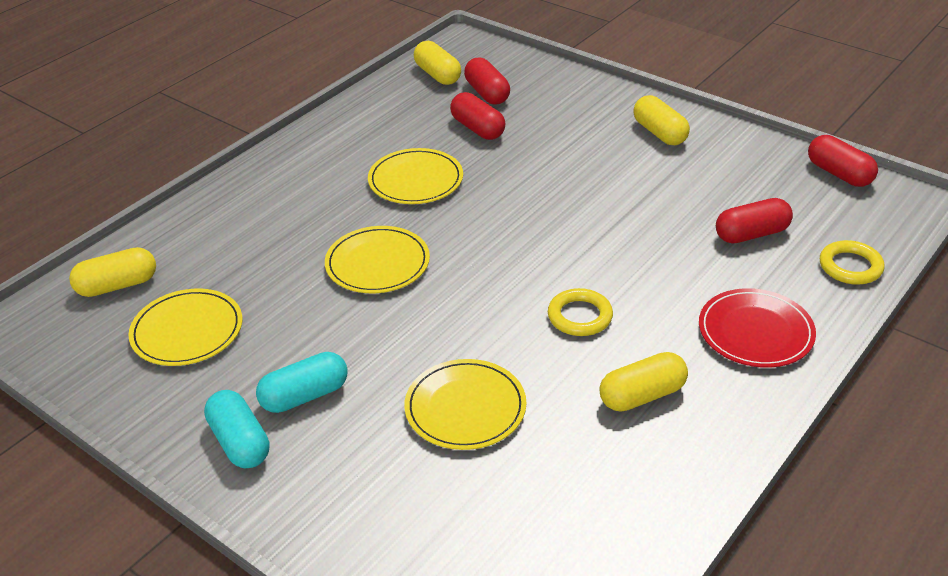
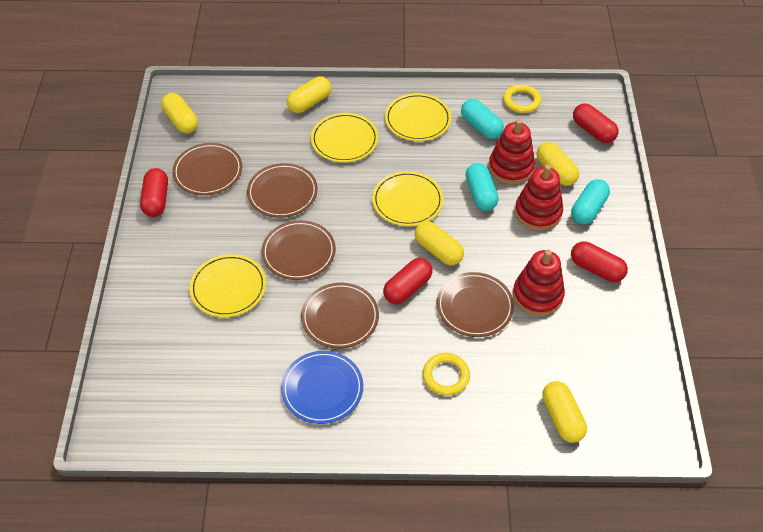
blue plate: 0 -> 1
brown plate: 0 -> 5
red plate: 1 -> 0
red stacking toy: 0 -> 3
turquoise capsule: 2 -> 3
yellow capsule: 4 -> 5

